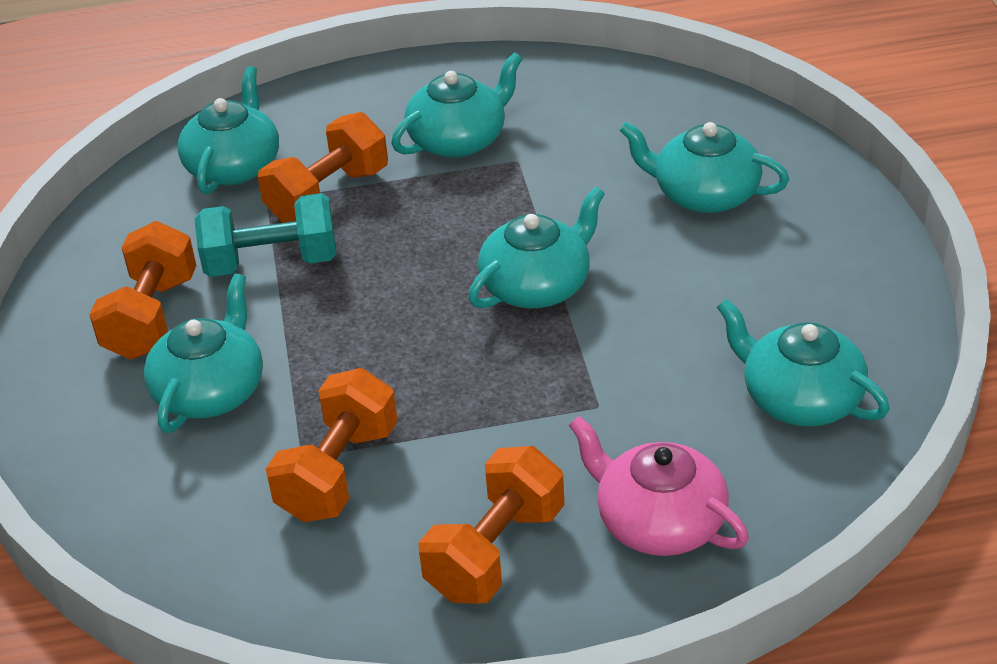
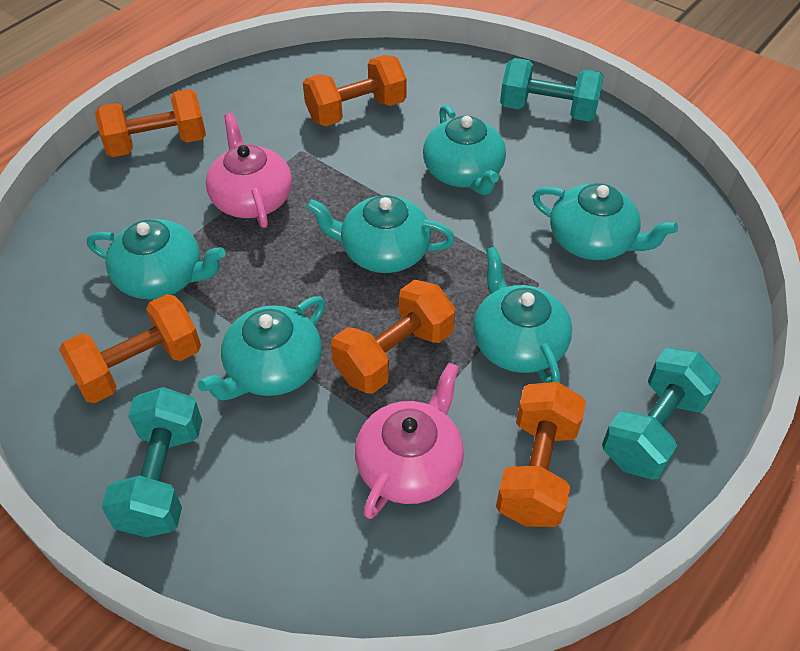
orange dumbbell: 4 -> 5
pink teapot: 1 -> 2
turquoise dumbbell: 1 -> 3

